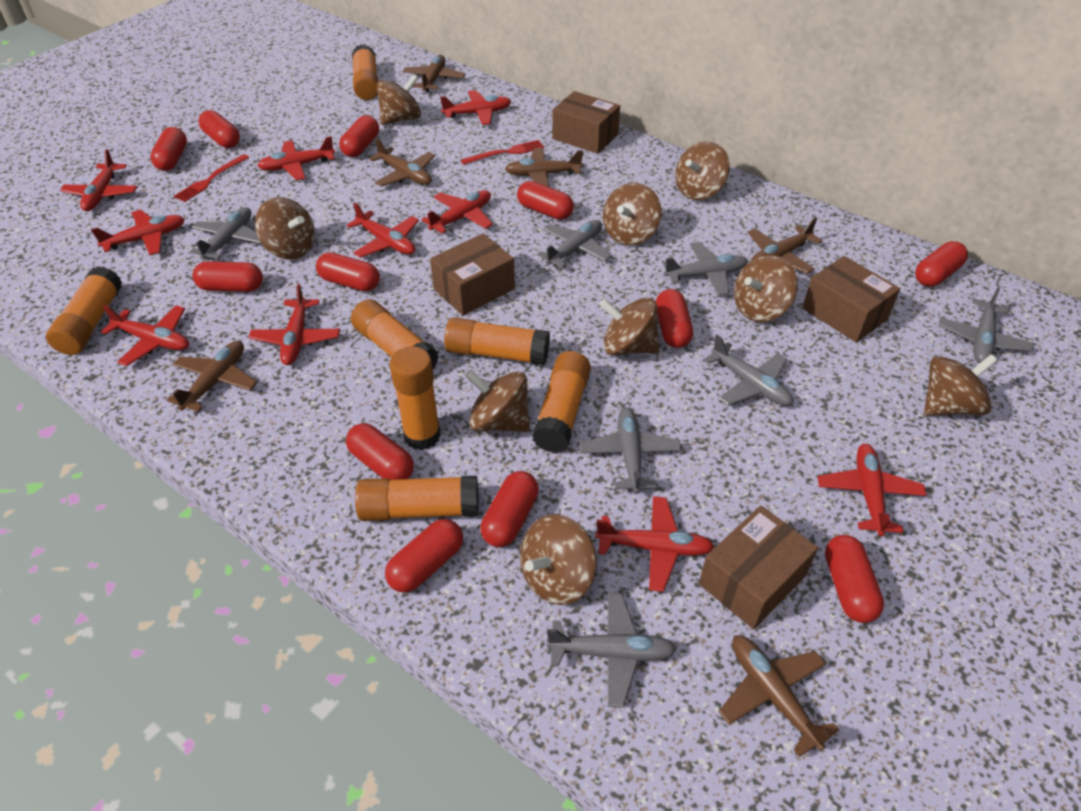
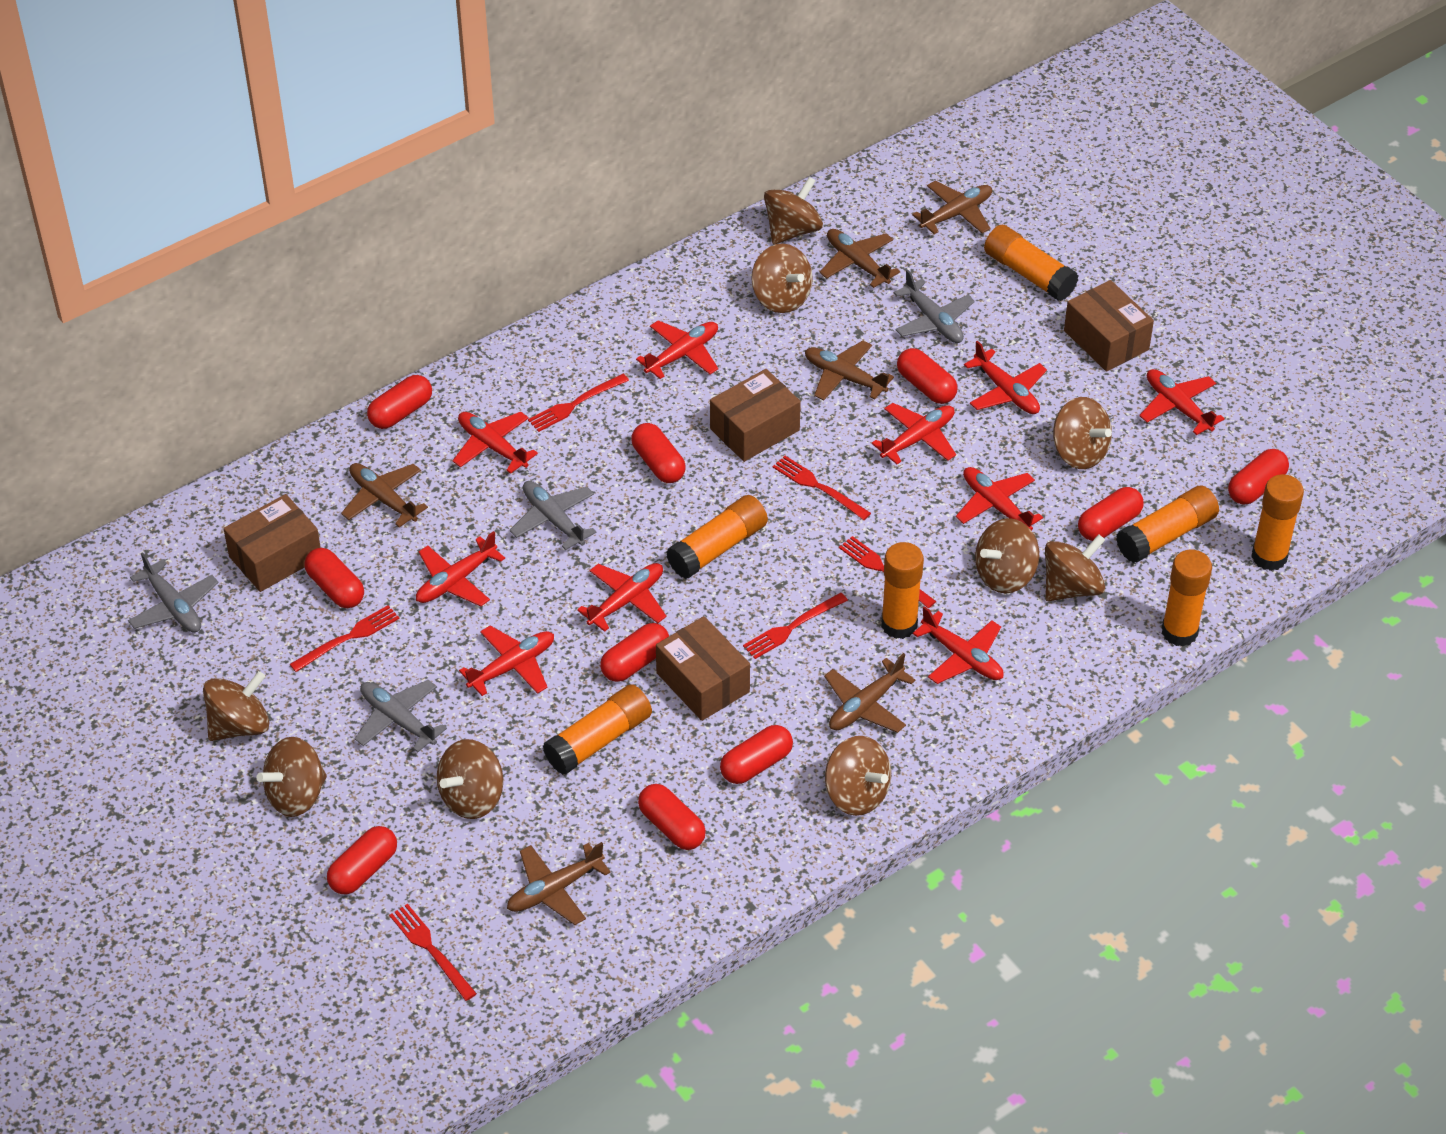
grey plane: 7 -> 4
red capsule: 12 -> 10
red fork: 2 -> 6

